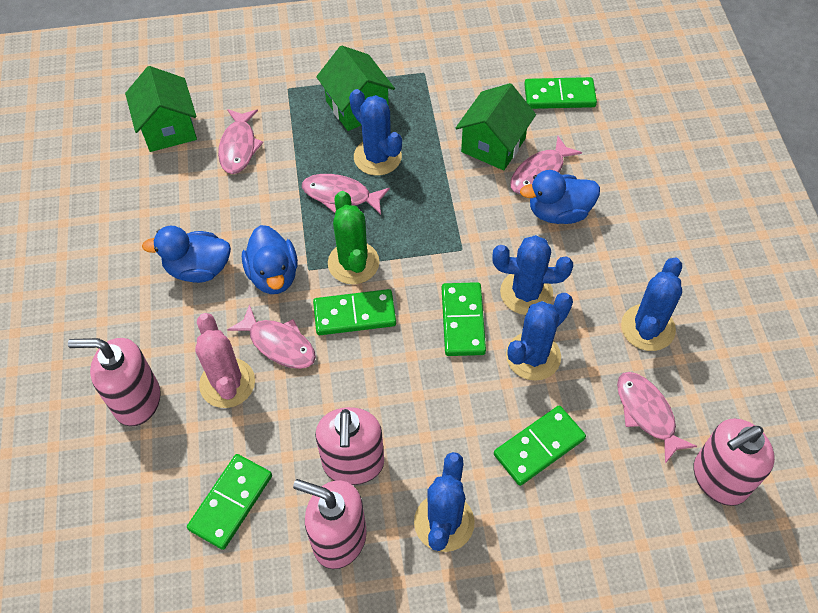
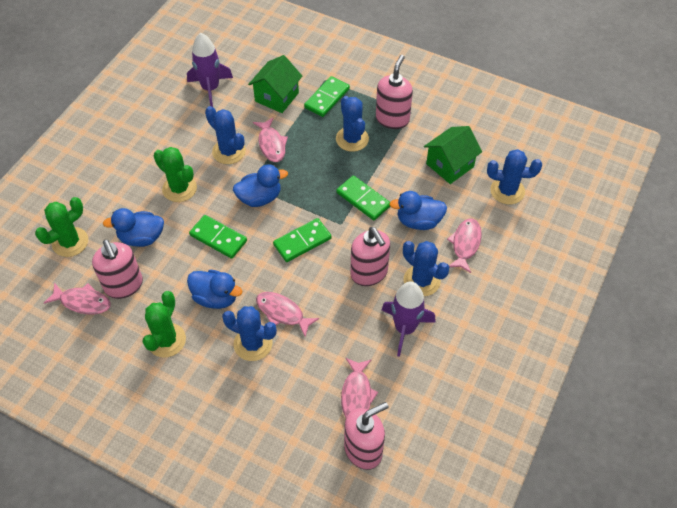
blue duck: 3 -> 4
green cactus: 1 -> 3
green domino: 5 -> 4
green house: 3 -> 2
pink cactus: 1 -> 0
purple rocket: 0 -> 2

